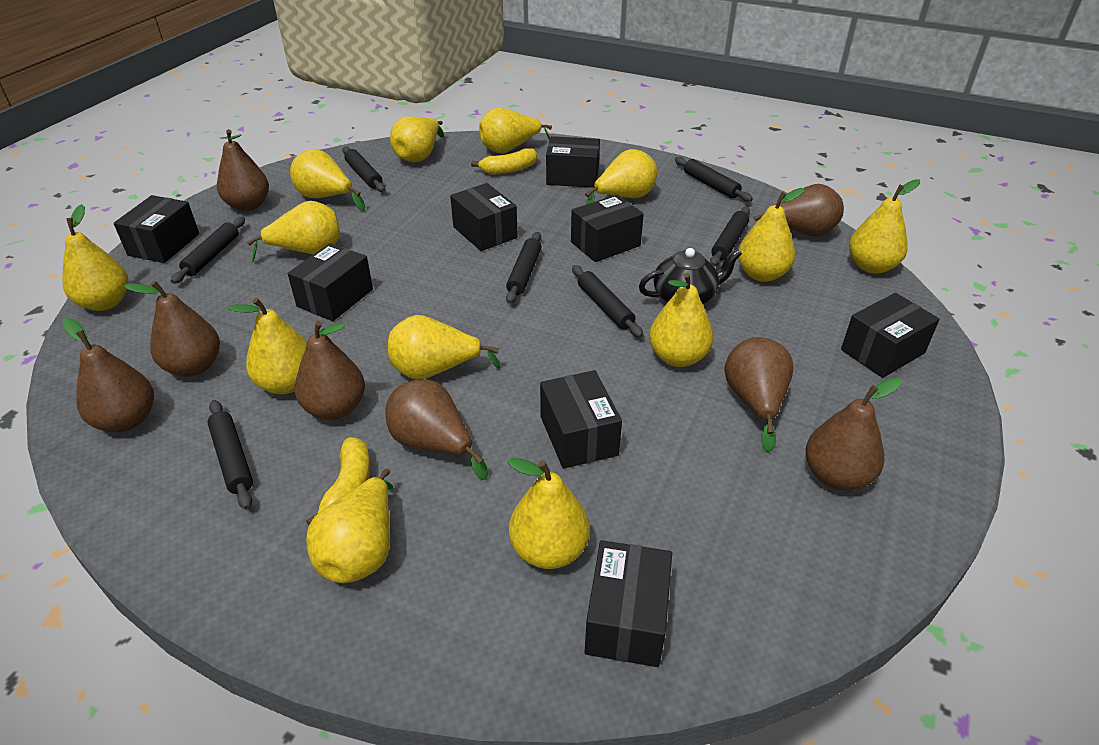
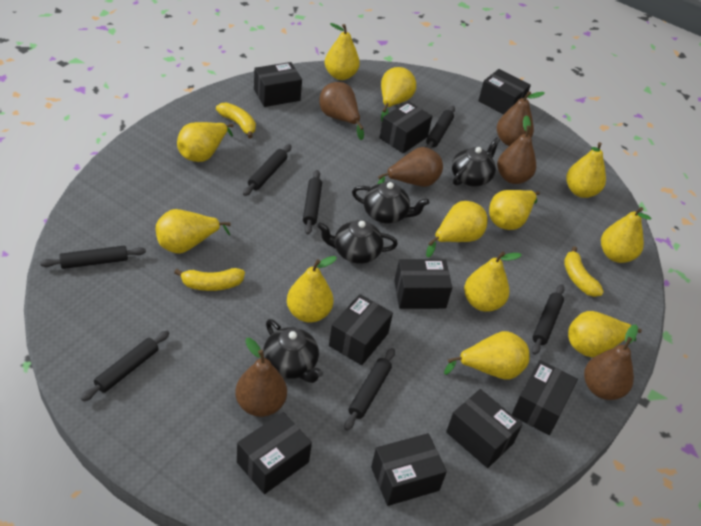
black box: 8 -> 9
black teapot: 1 -> 4
brown pear: 8 -> 6
yellow banana: 2 -> 3
yellow pear: 13 -> 12

